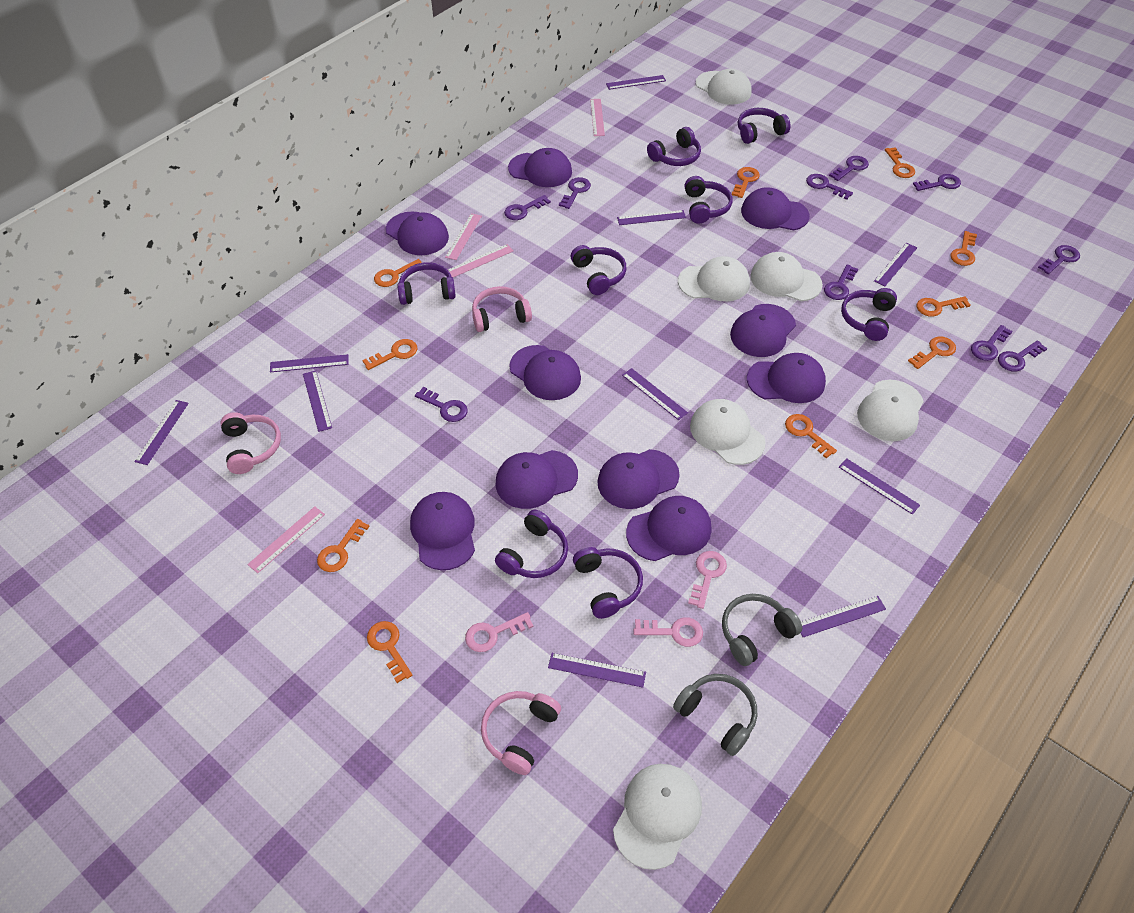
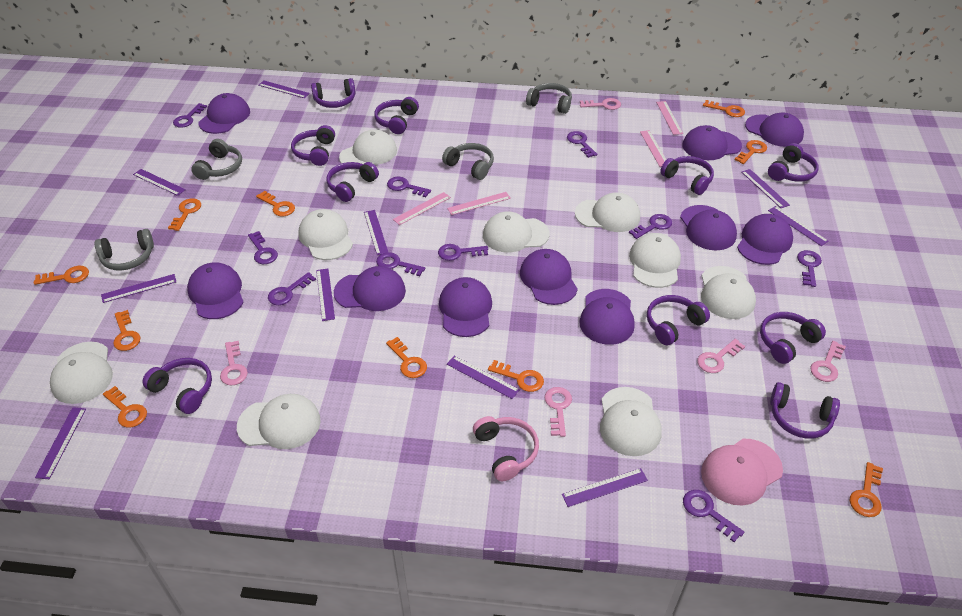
grey headphones: 2 -> 4
pink cap: 0 -> 1
pink headphones: 3 -> 1
pink key: 3 -> 5
purple headphones: 8 -> 10
white cap: 6 -> 9

